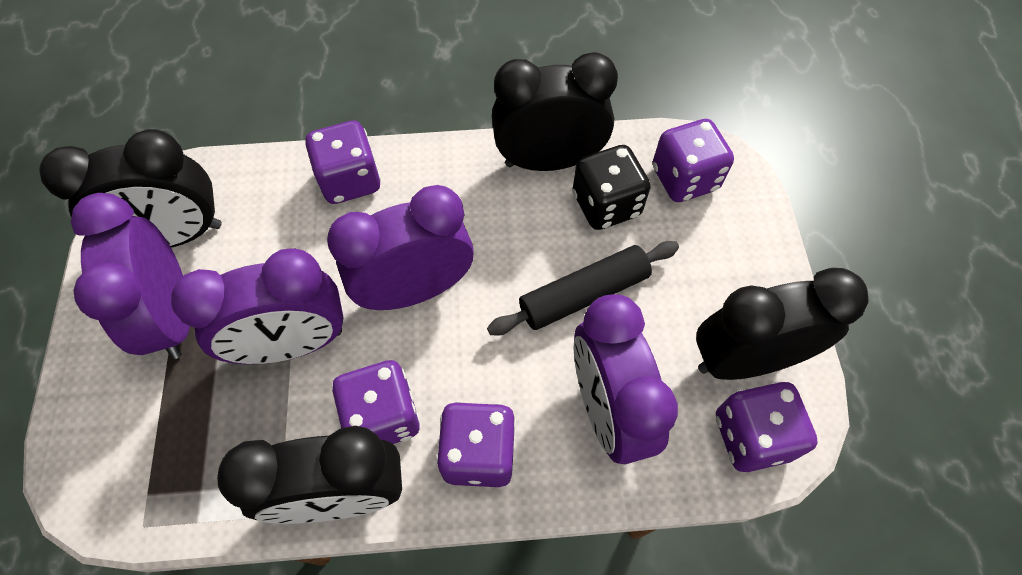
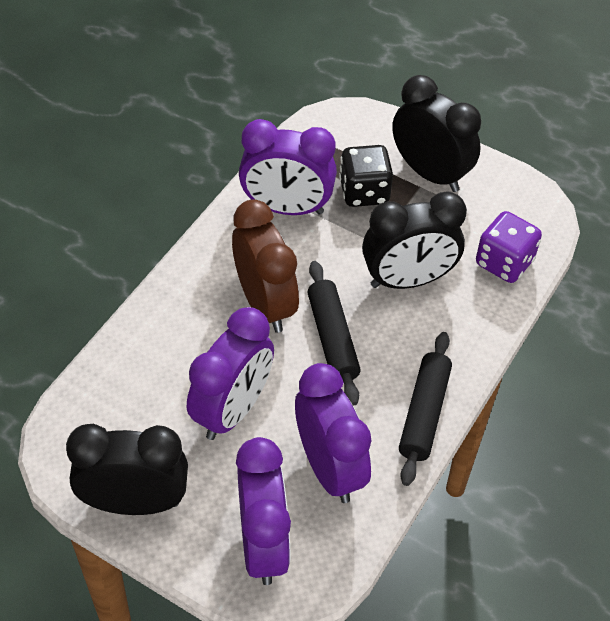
black clock: 4 -> 3
black rolling pin: 1 -> 2
brown clock: 0 -> 1
purple dice: 5 -> 1

